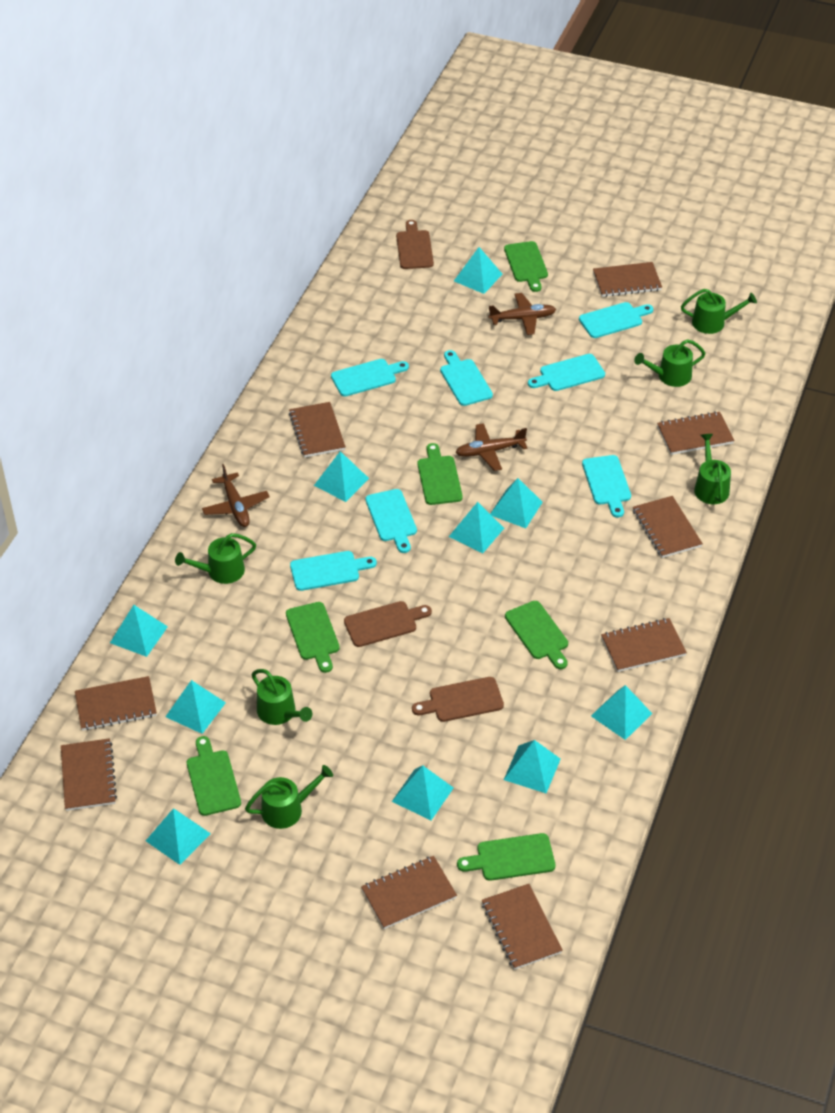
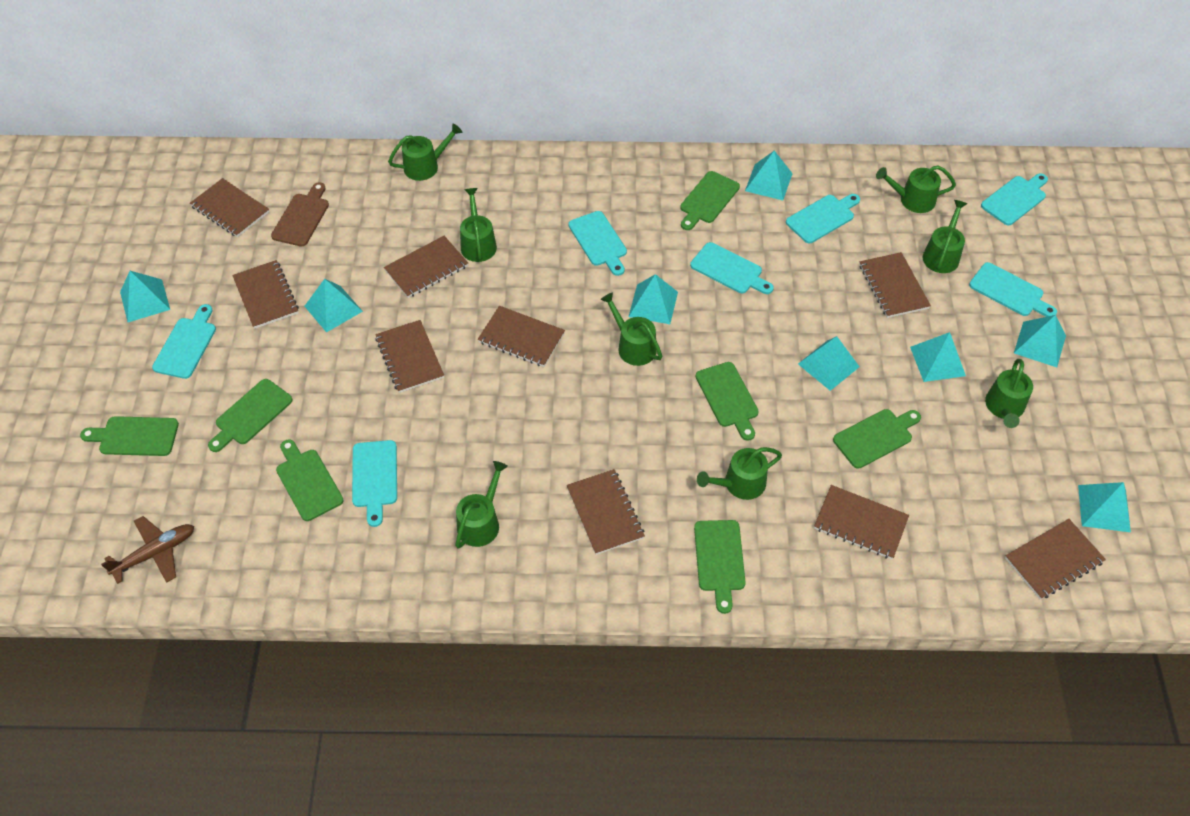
brown cutting board: 3 -> 1
brown plane: 3 -> 1
green cutting board: 6 -> 7
green watering can: 6 -> 8
turquoise pyramid: 10 -> 8

